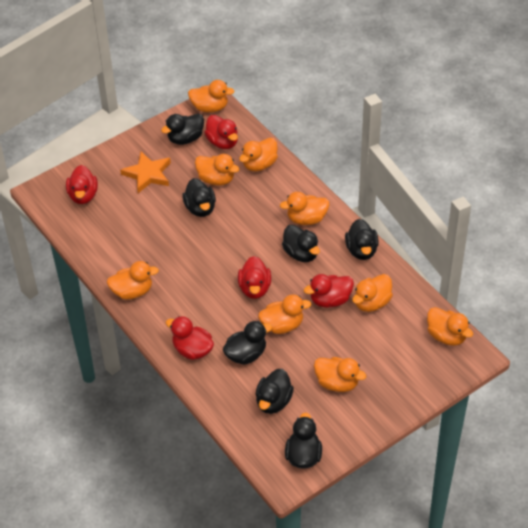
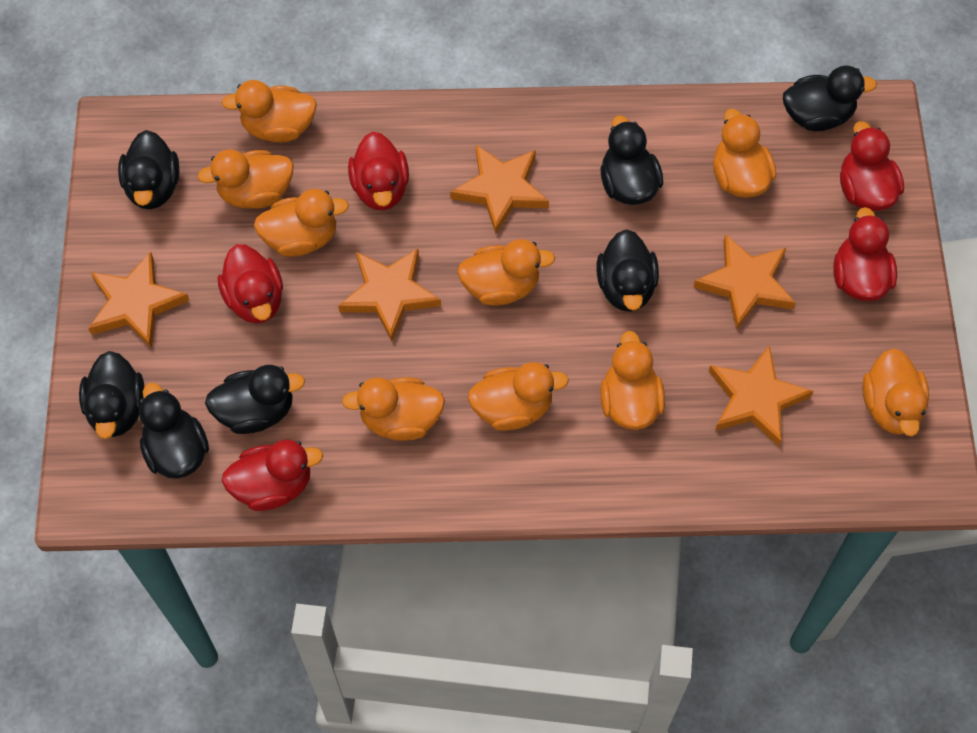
orange star: 1 -> 5

